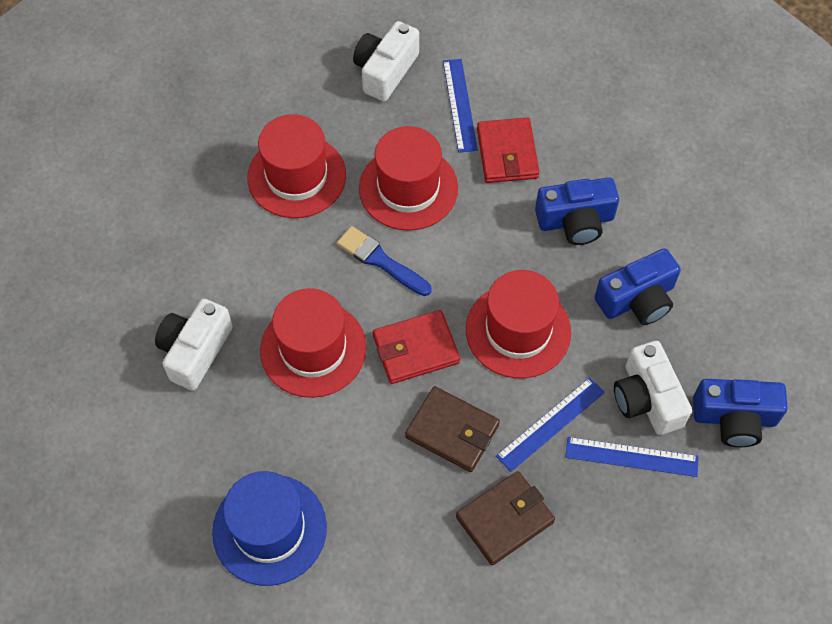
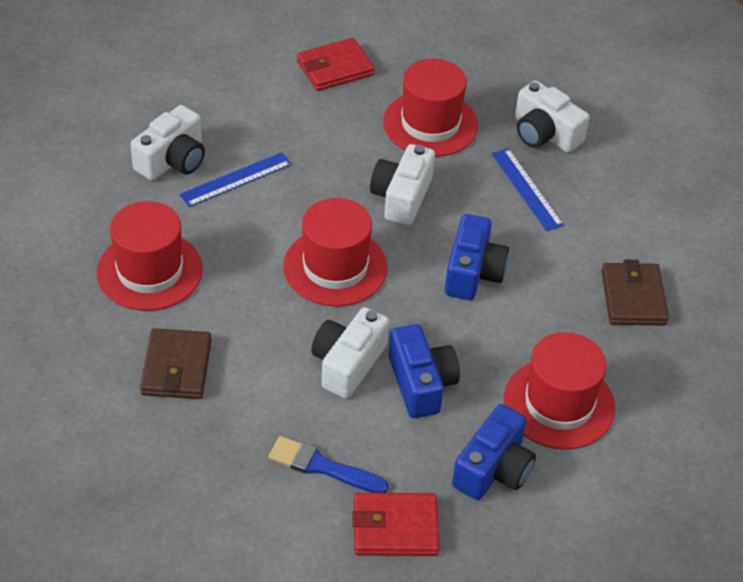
blue hat: 1 -> 0
blue ruler: 3 -> 2
white camera: 3 -> 4

